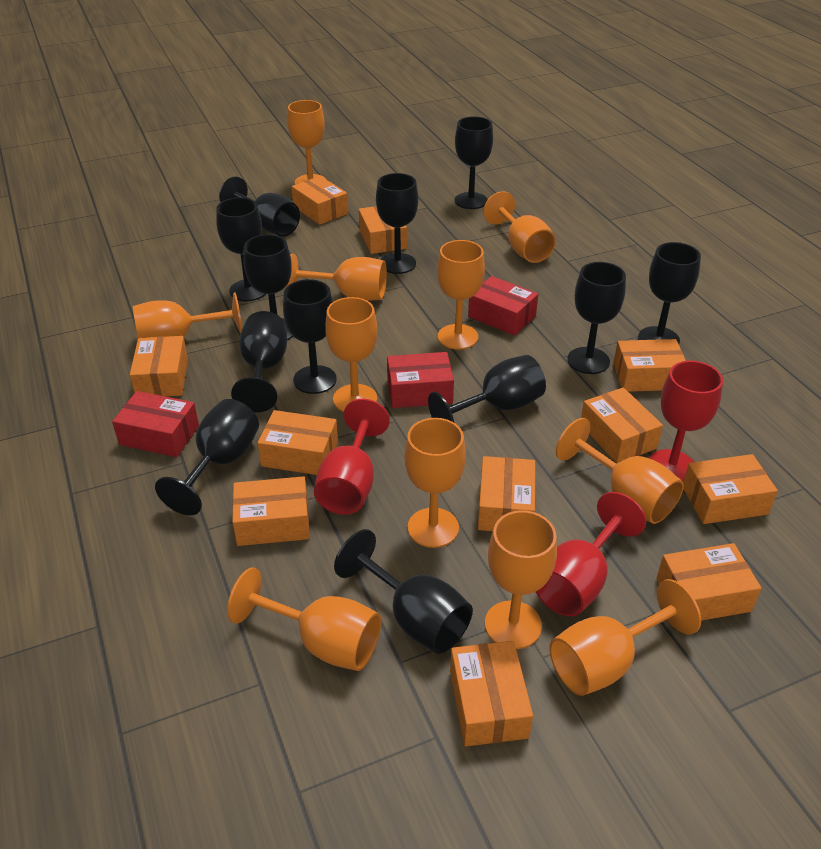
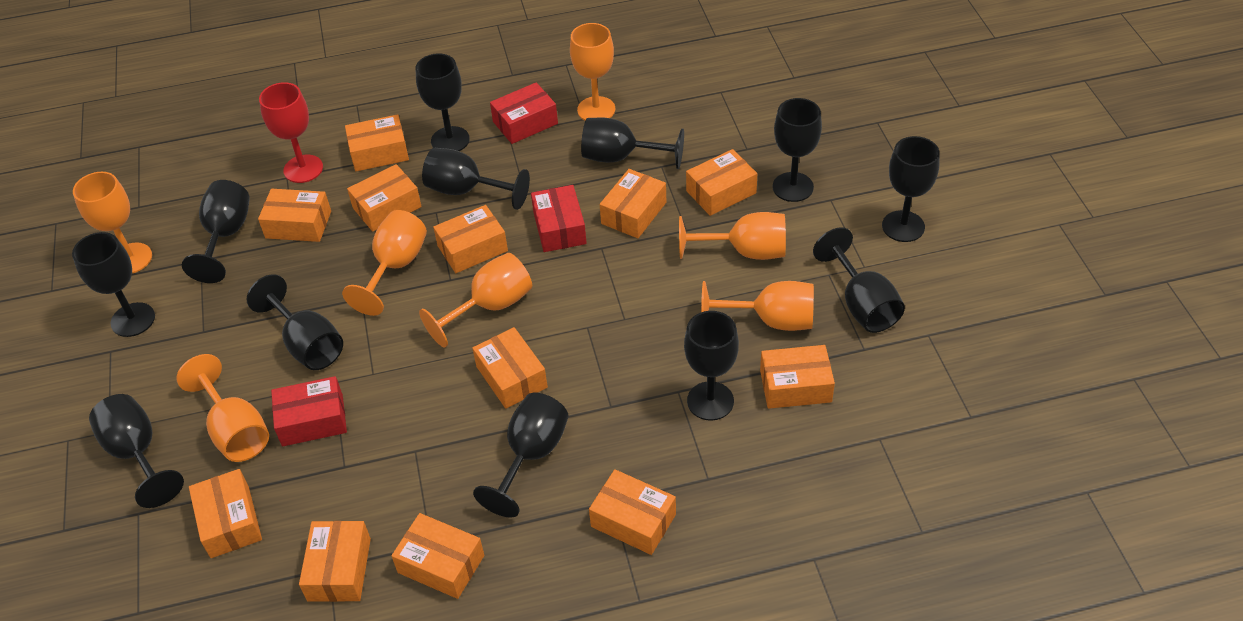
orange box: 11 -> 12
orange goblet: 11 -> 7
red goblet: 3 -> 1

